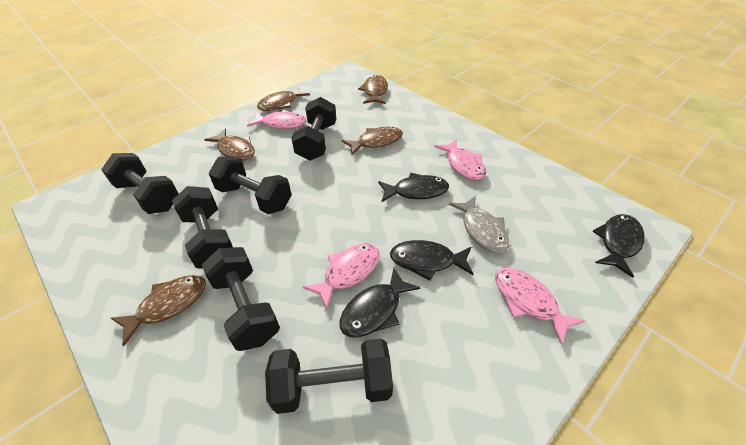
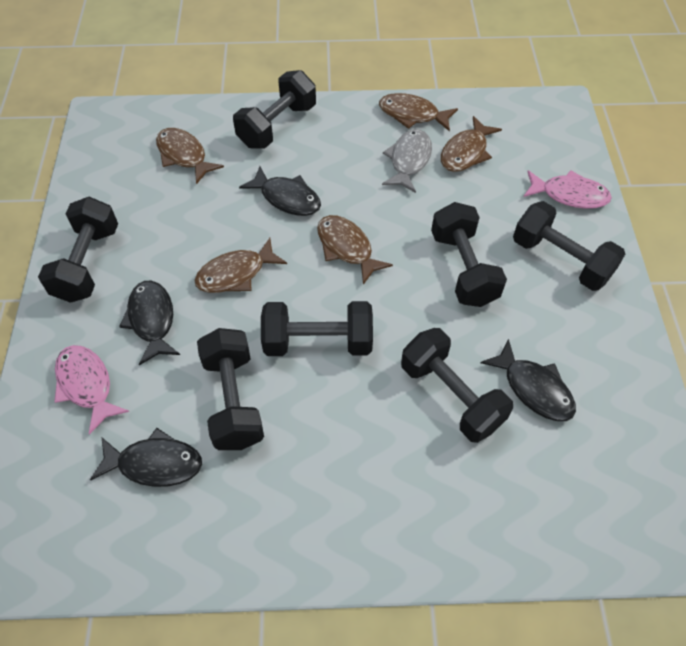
black dumbbell: 6 -> 7
pink fish: 4 -> 2

